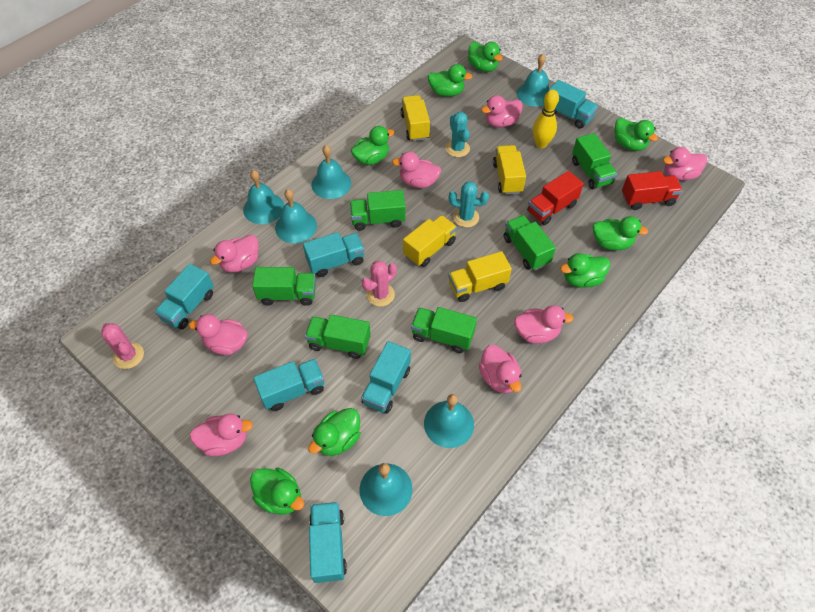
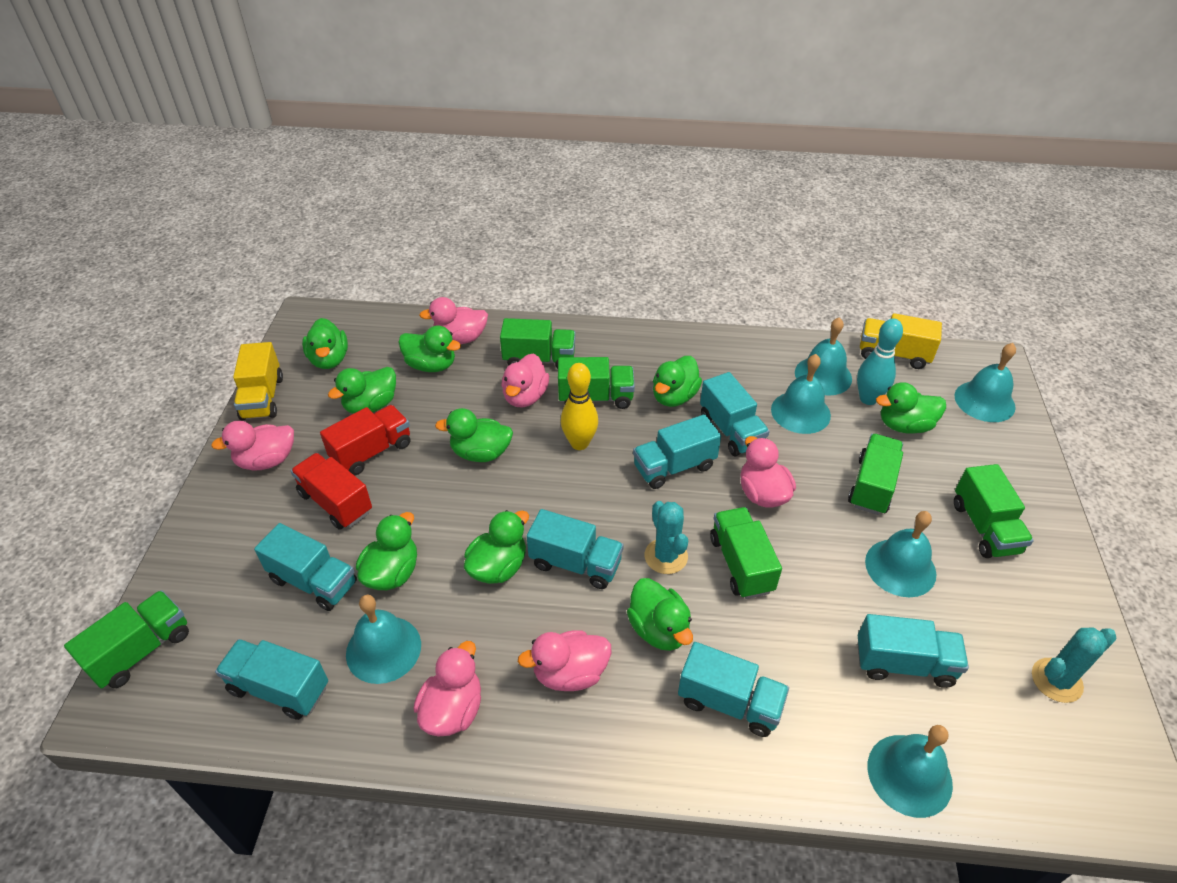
green duck: 8 -> 9
pink cactus: 2 -> 0
pink duck: 8 -> 6
turquoise bowling pin: 0 -> 1
turquoise truck: 6 -> 7
yellow truck: 4 -> 2

